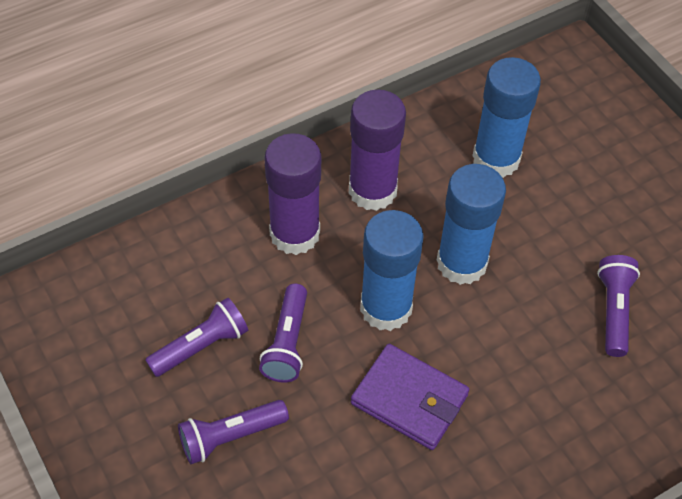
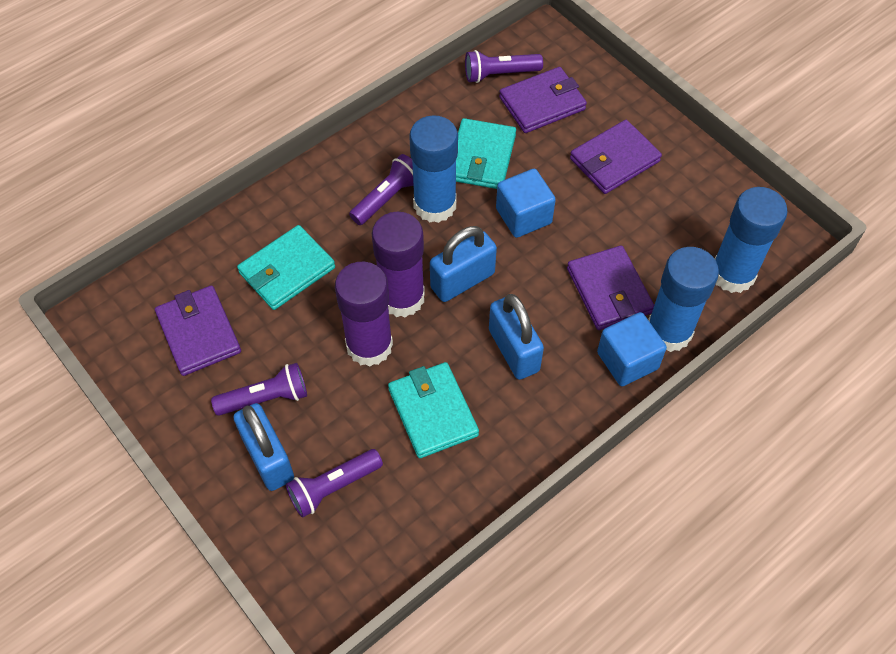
blue cube: 0 -> 2
blue padlock: 0 -> 3
purple wallet: 1 -> 4
turquoise wallet: 0 -> 3

